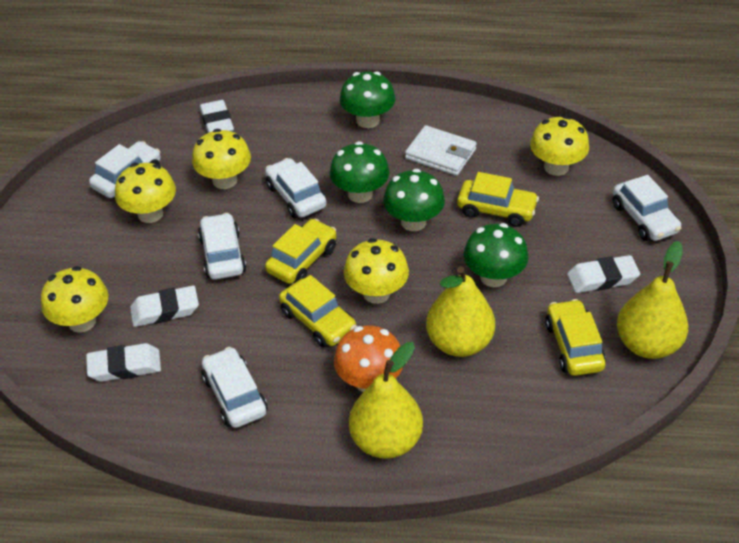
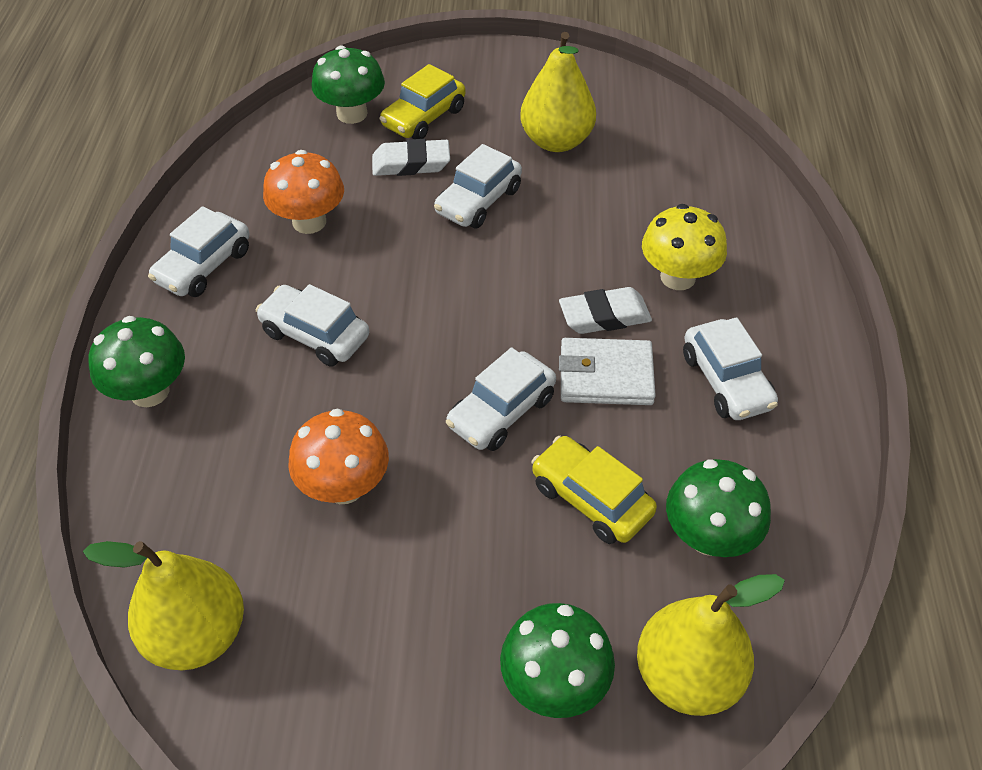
orange mushroom: 1 -> 2
white eraser: 4 -> 2
yellow car: 4 -> 2
yellow mushroom: 5 -> 1

